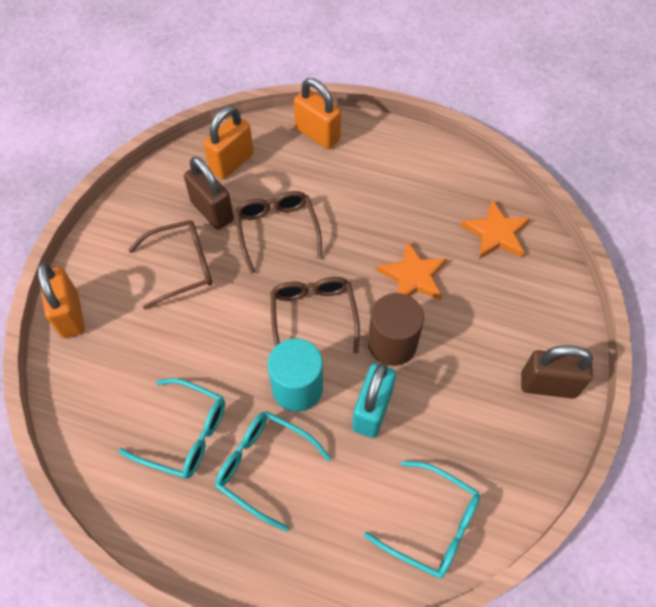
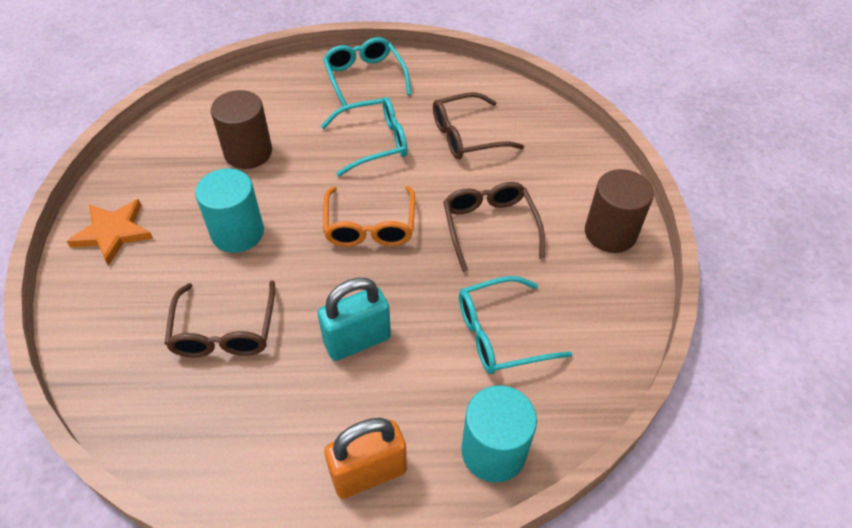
brown cylinder: 1 -> 2
brown padlock: 2 -> 0
orange glasses: 0 -> 1
orange padlock: 3 -> 1
orange star: 2 -> 1
turquoise cylinder: 1 -> 2

